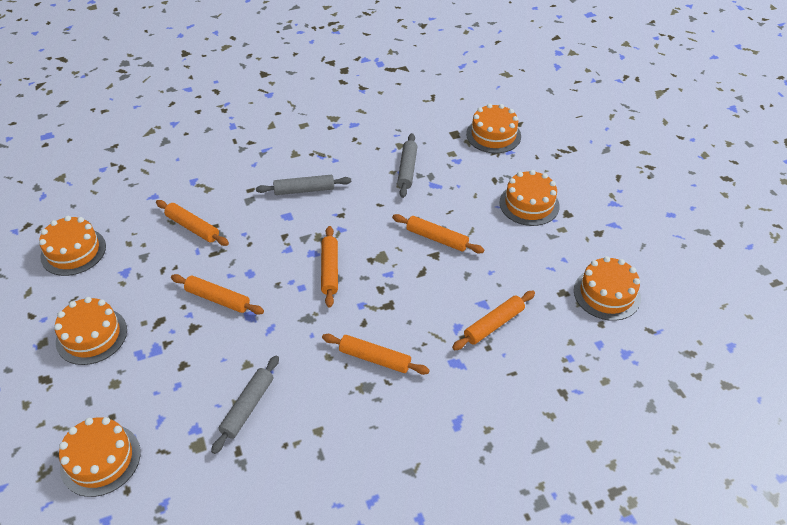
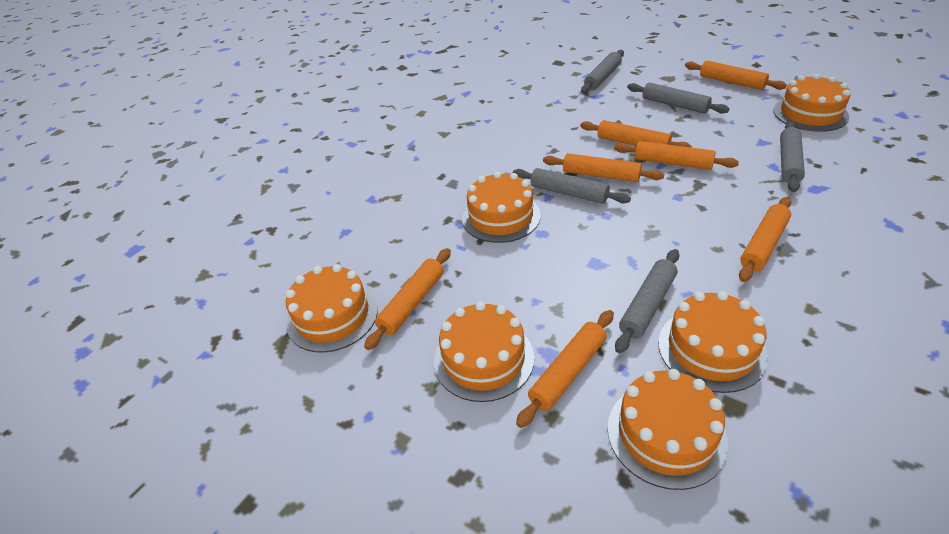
grey rolling pin: 3 -> 5
orange rolling pin: 6 -> 7

